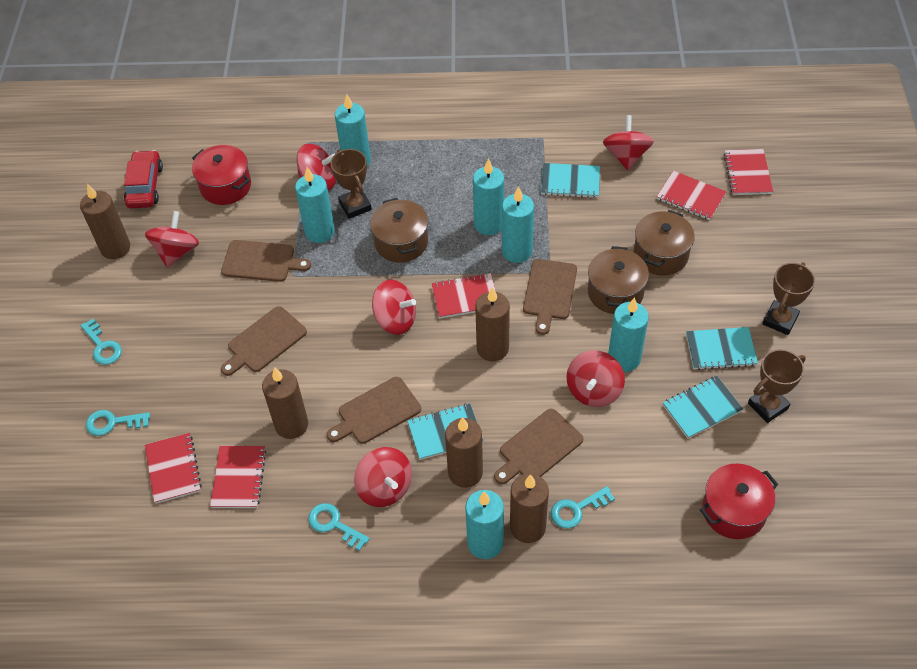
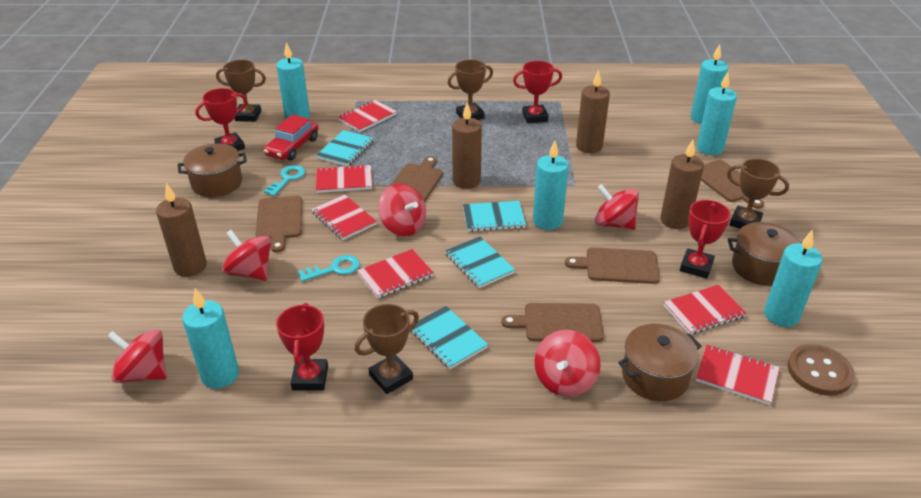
brown button: 0 -> 1
brown candle: 5 -> 4
brown trophy: 3 -> 4
red notebook: 5 -> 6
red pot: 2 -> 0
red spinning top: 6 -> 5
red trophy: 0 -> 4
turquoise key: 4 -> 2

